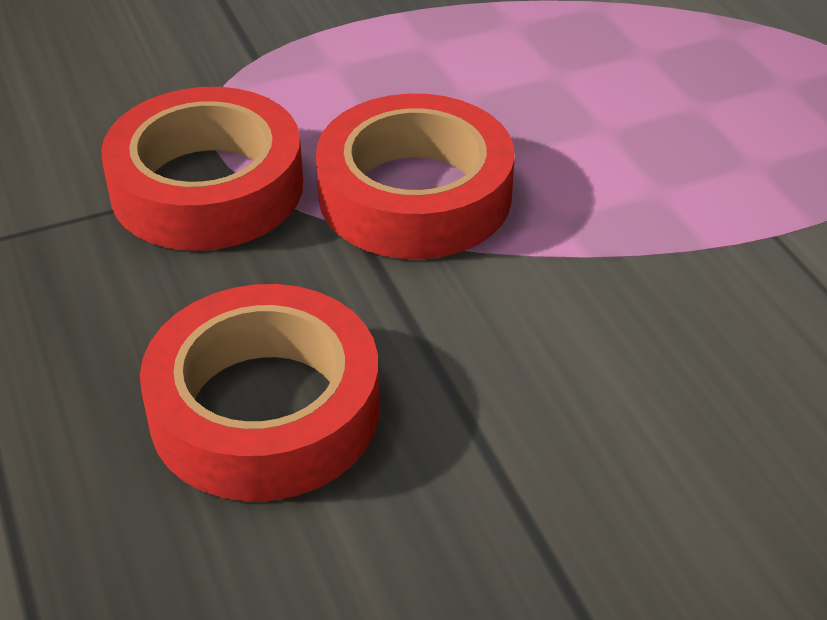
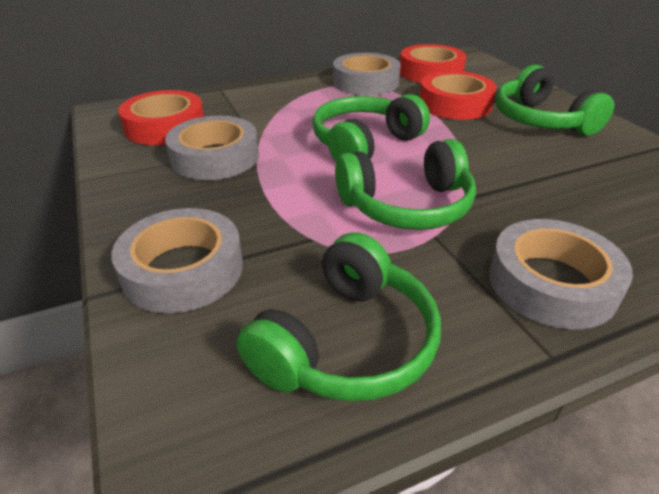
green headphones: 0 -> 4
grey tape: 0 -> 4

